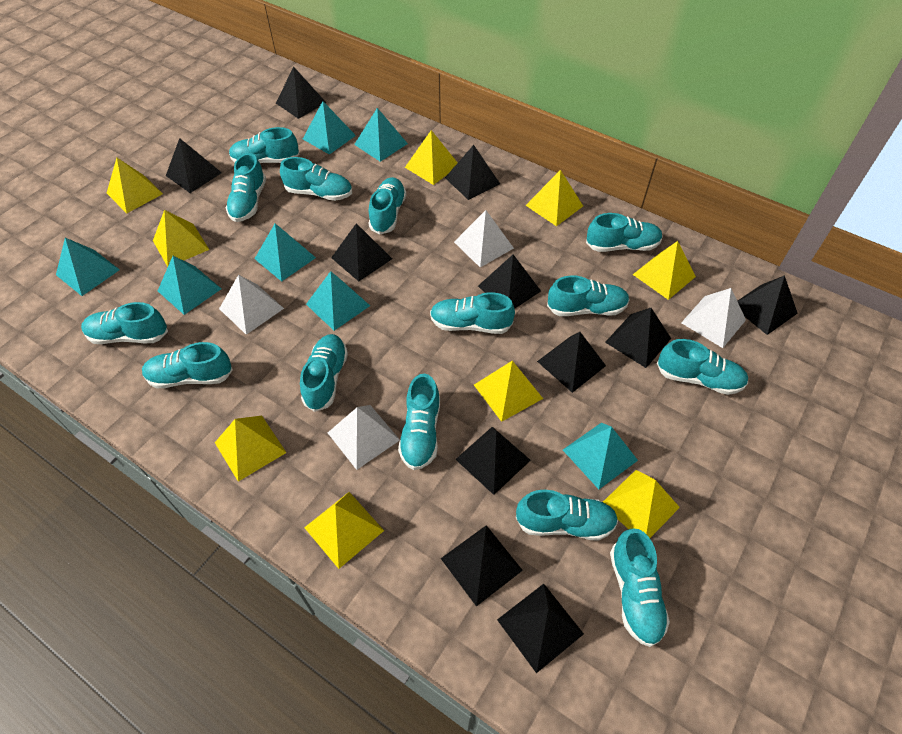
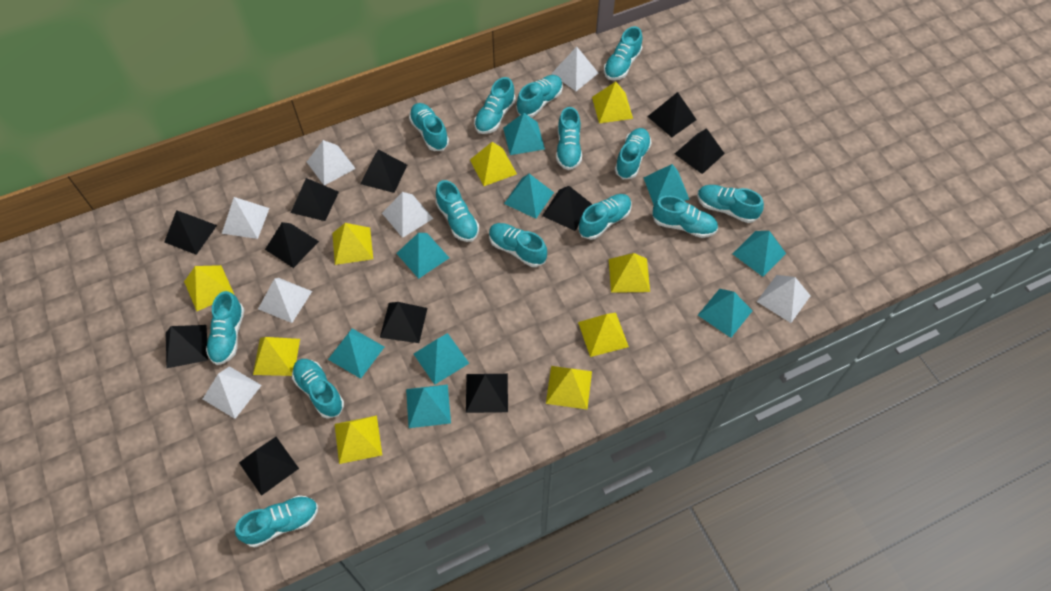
turquoise pyramid: 7 -> 9
white pyramid: 4 -> 7

